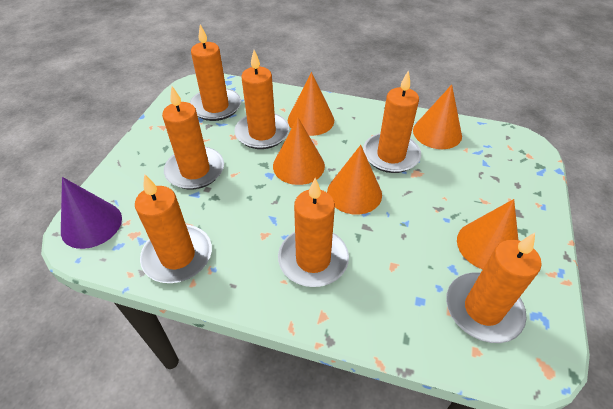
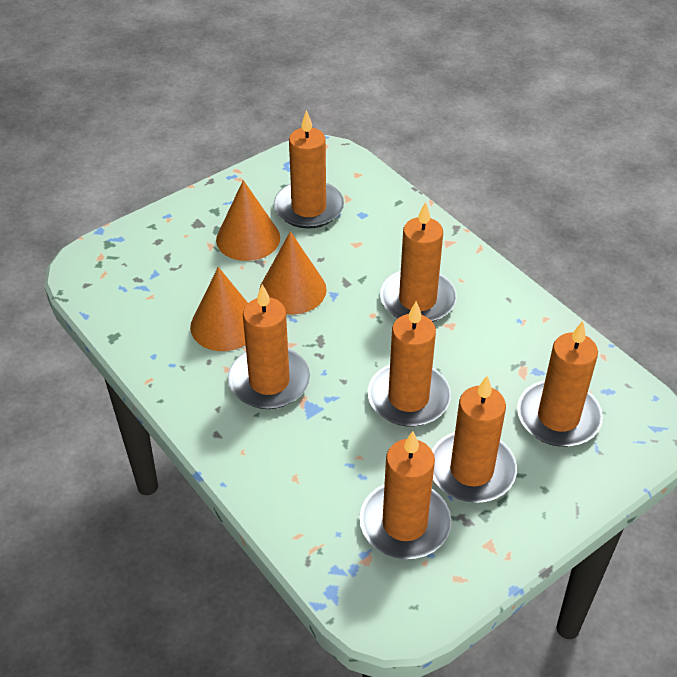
orange cone: 5 -> 3
purple cone: 1 -> 0

